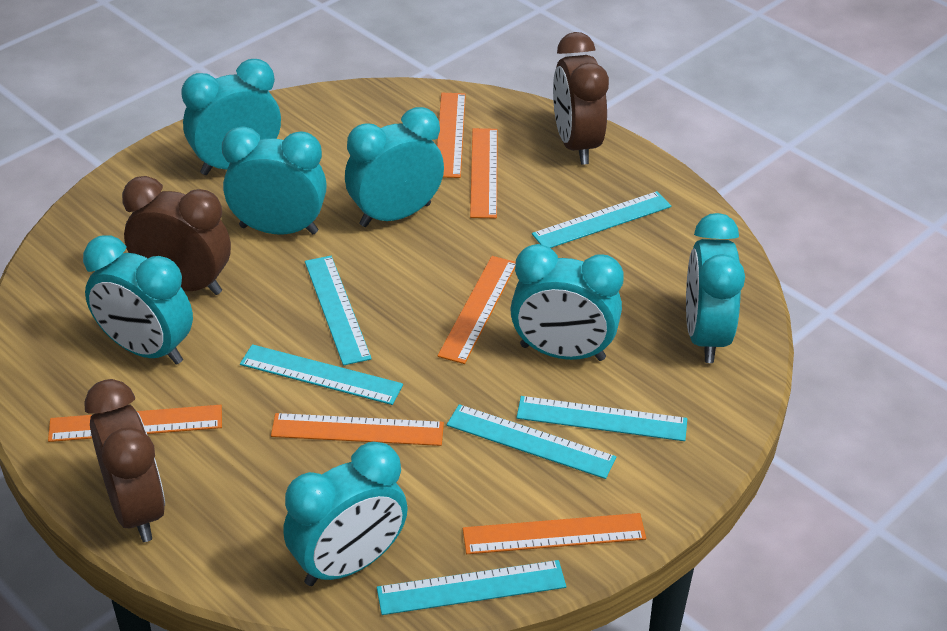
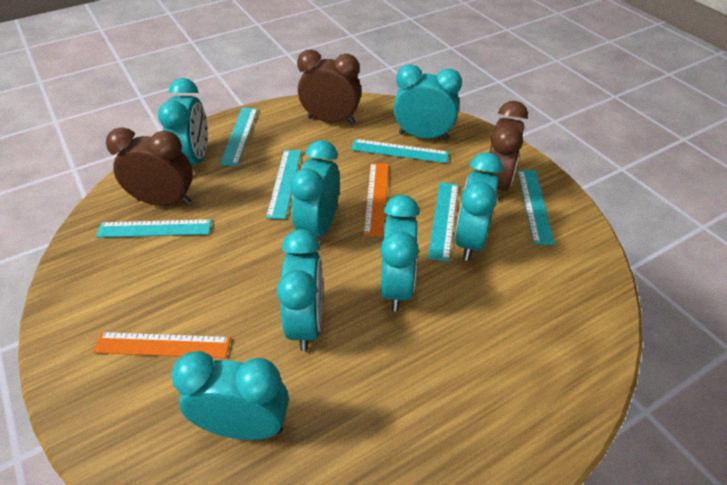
orange ruler: 6 -> 2

